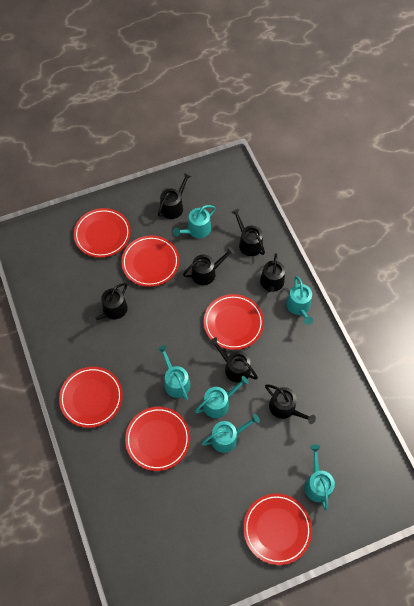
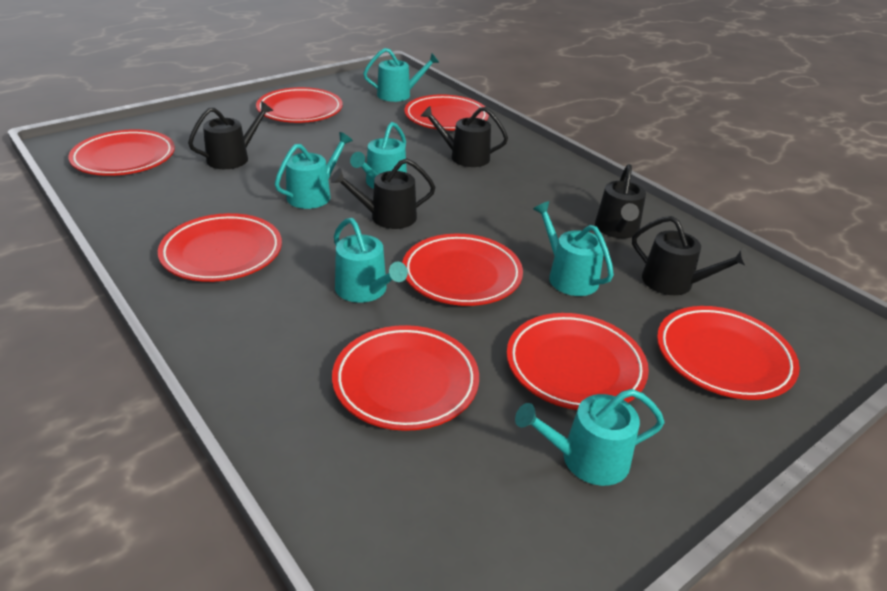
black watering can: 7 -> 5
red plate: 6 -> 8

